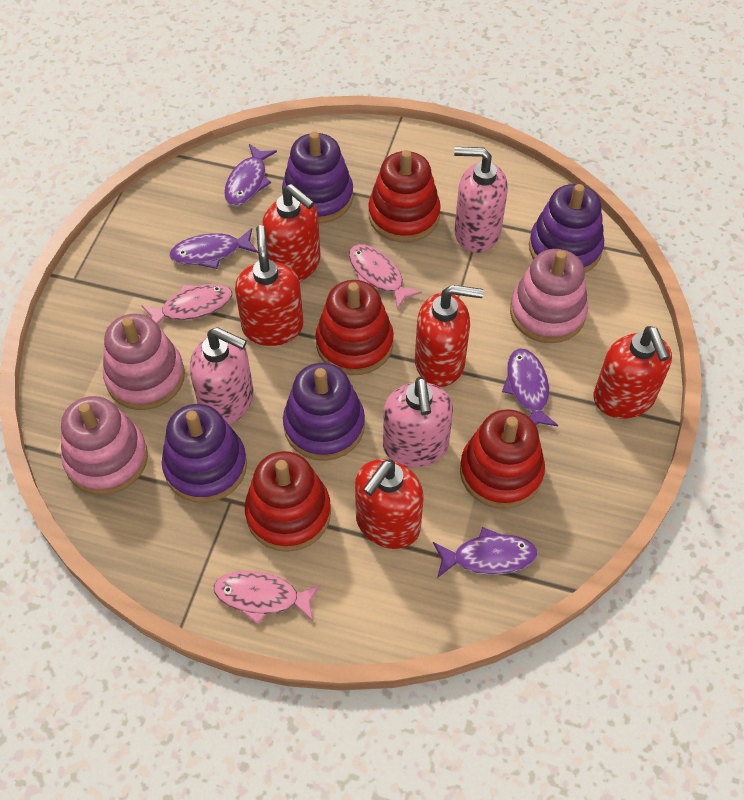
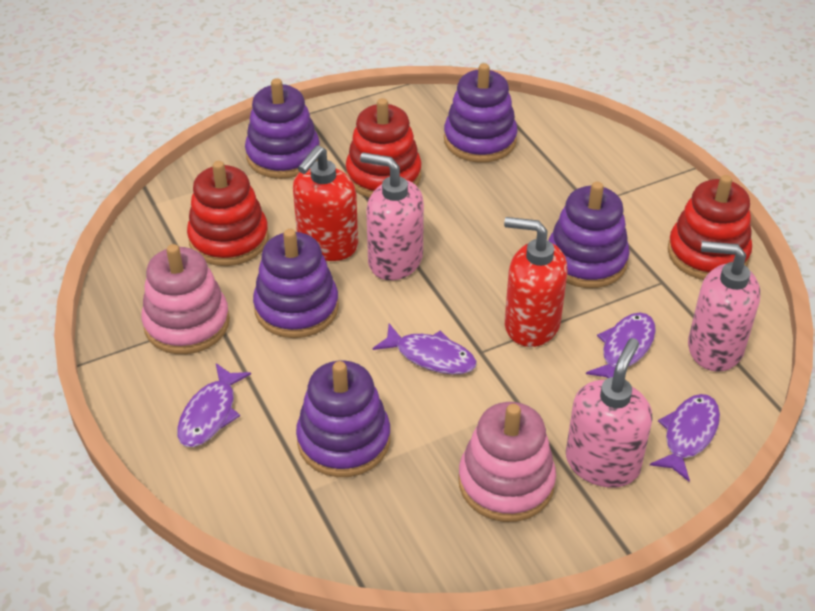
pink fish: 3 -> 0
pink stacking toy: 3 -> 2
purple stacking toy: 4 -> 5
red soap dispenser: 5 -> 2
red stacking toy: 4 -> 3

